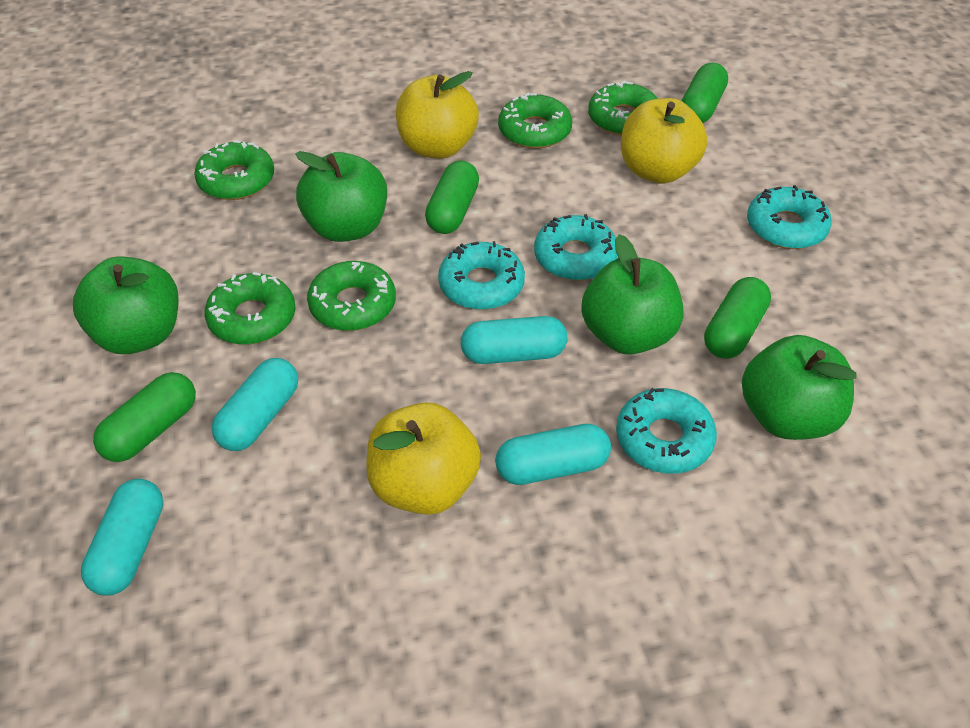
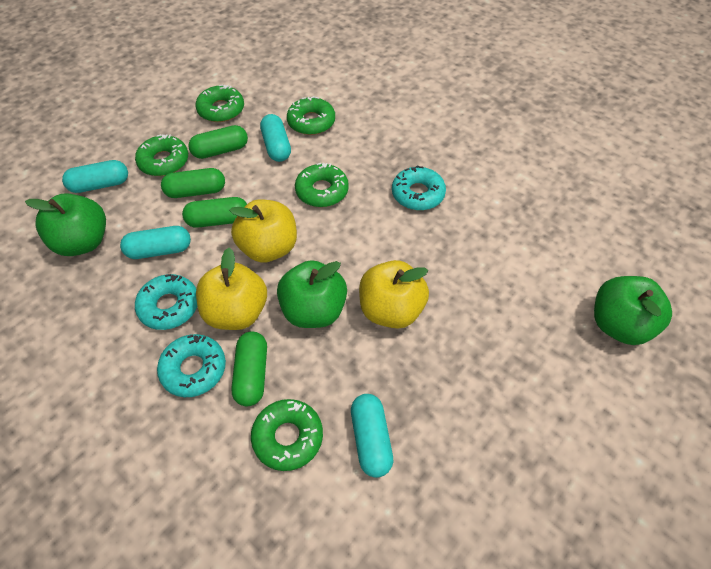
green apple: 4 -> 3
turquoise donut: 4 -> 3

